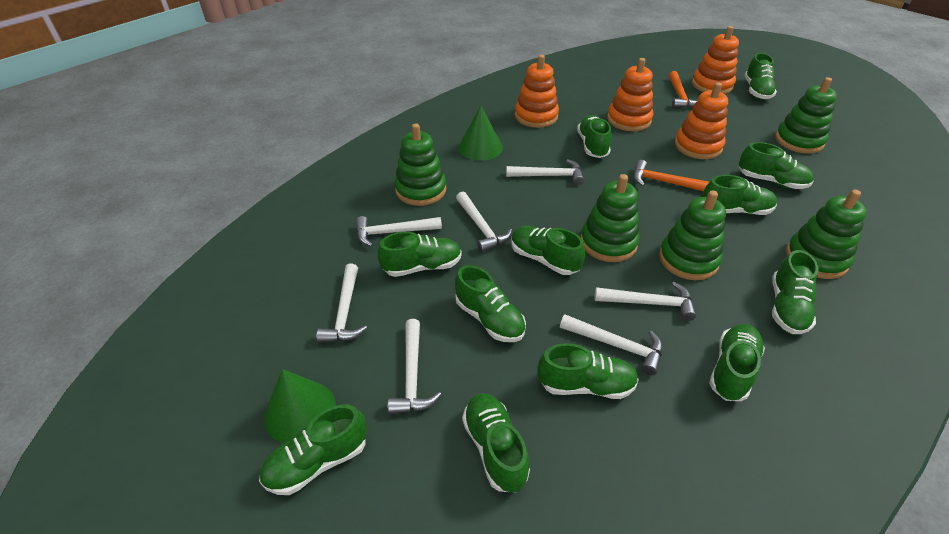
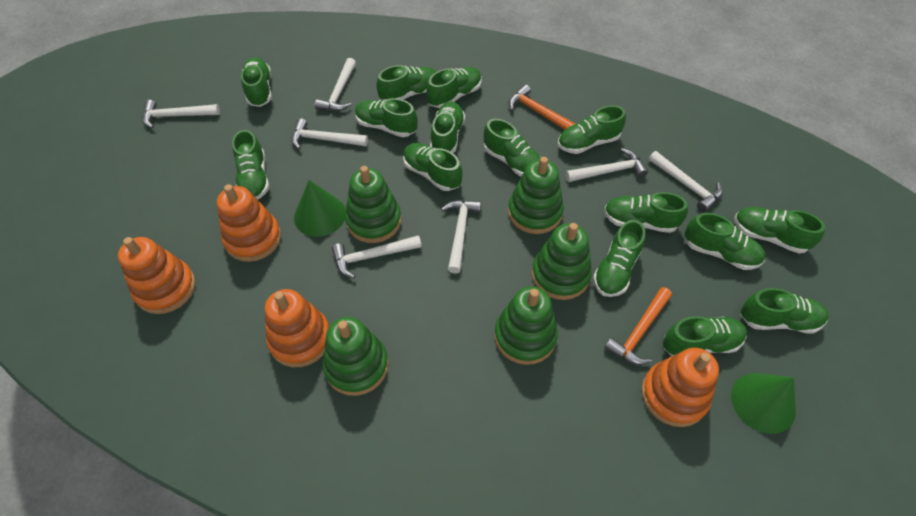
green shoe: 12 -> 15

